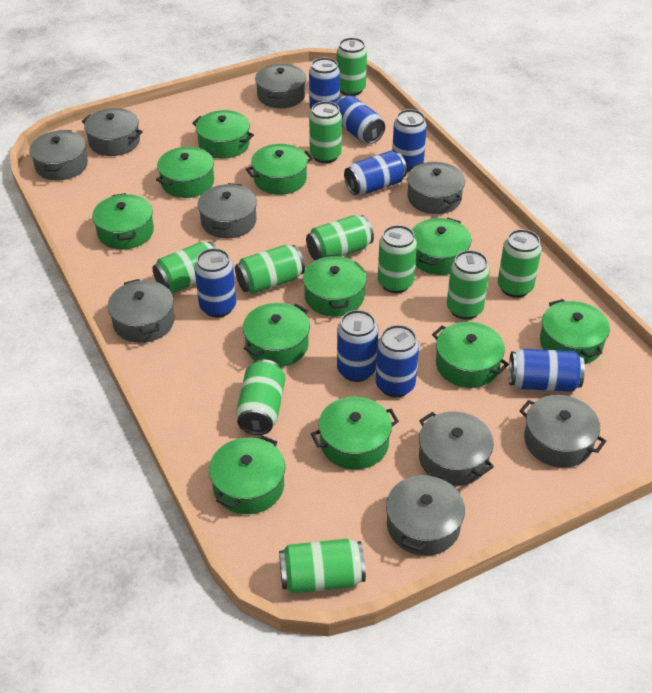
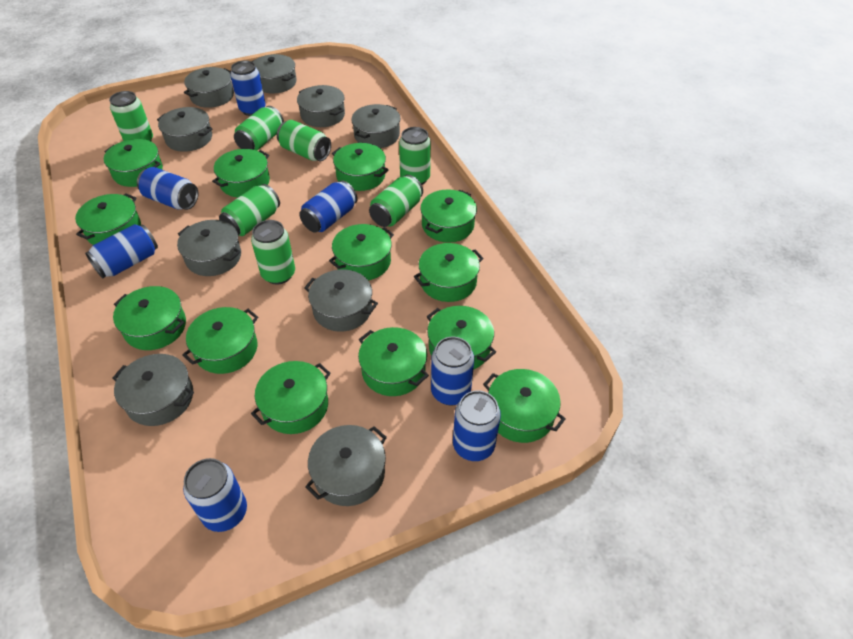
blue can: 8 -> 7
green can: 10 -> 7
green pot: 11 -> 13

